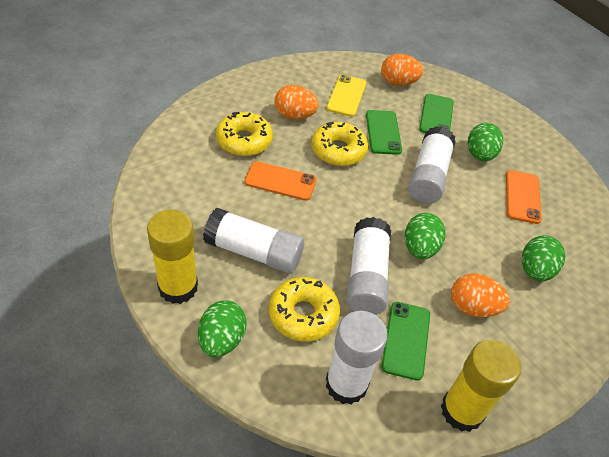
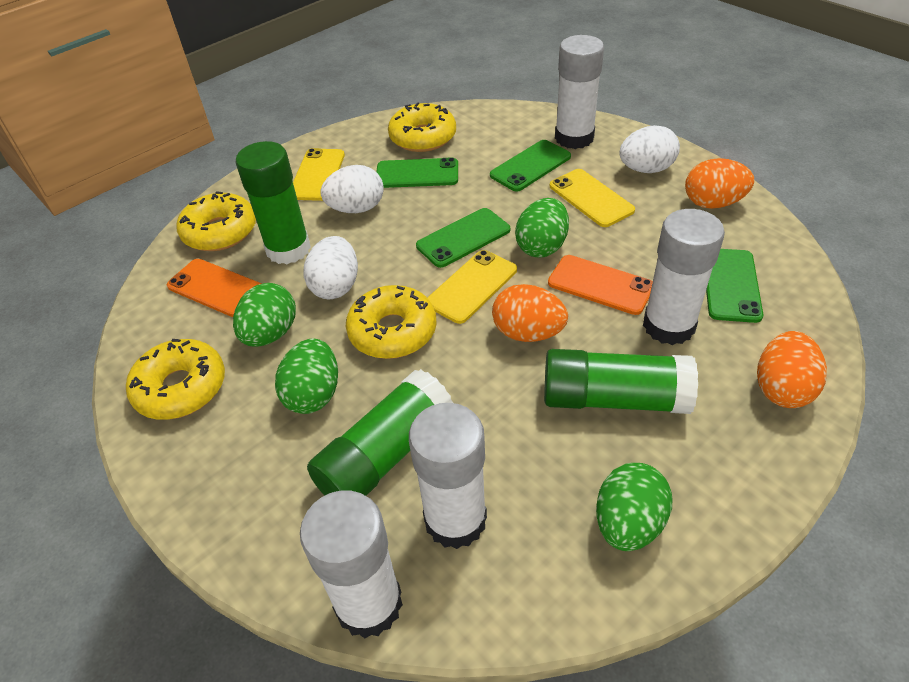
green glue stick: 0 -> 3
green phone: 3 -> 4
white egg: 0 -> 3
yellow donut: 3 -> 4
yellow glue stick: 2 -> 0
yellow phone: 1 -> 3

